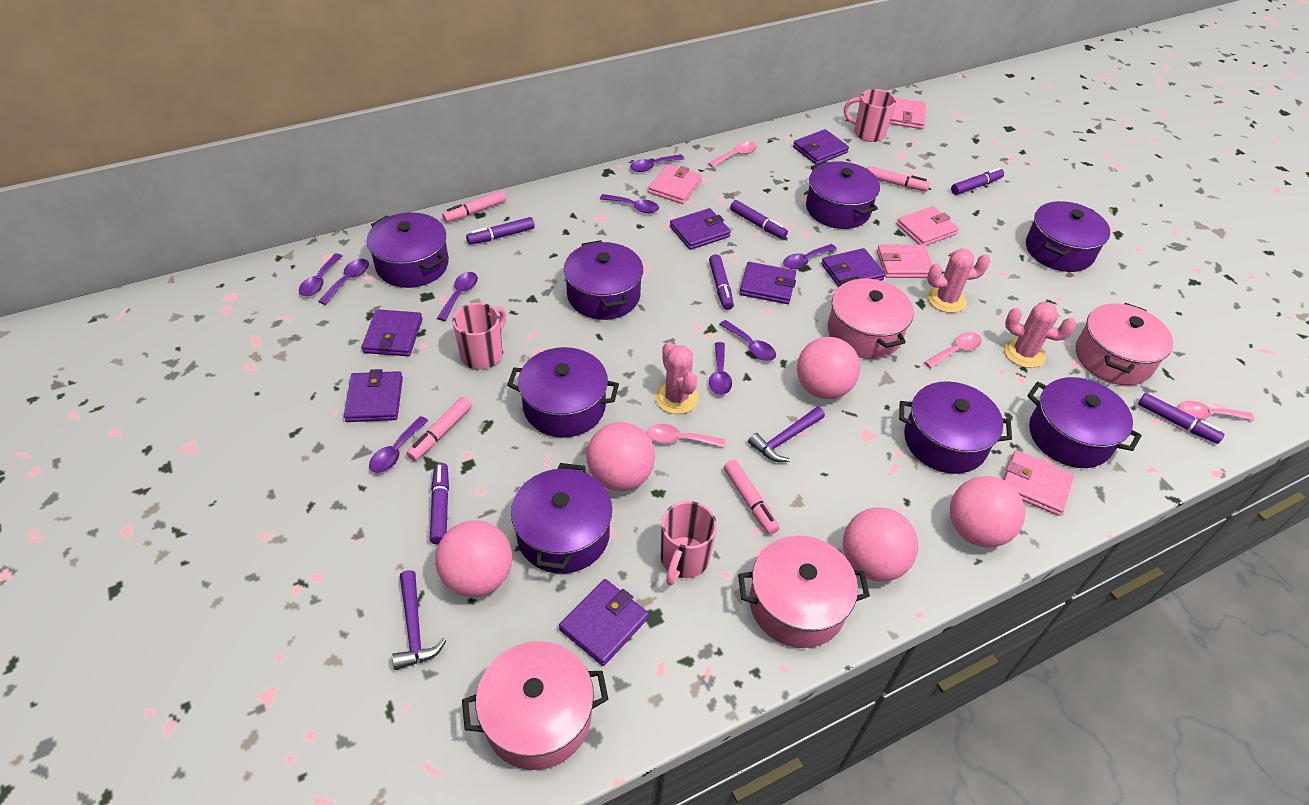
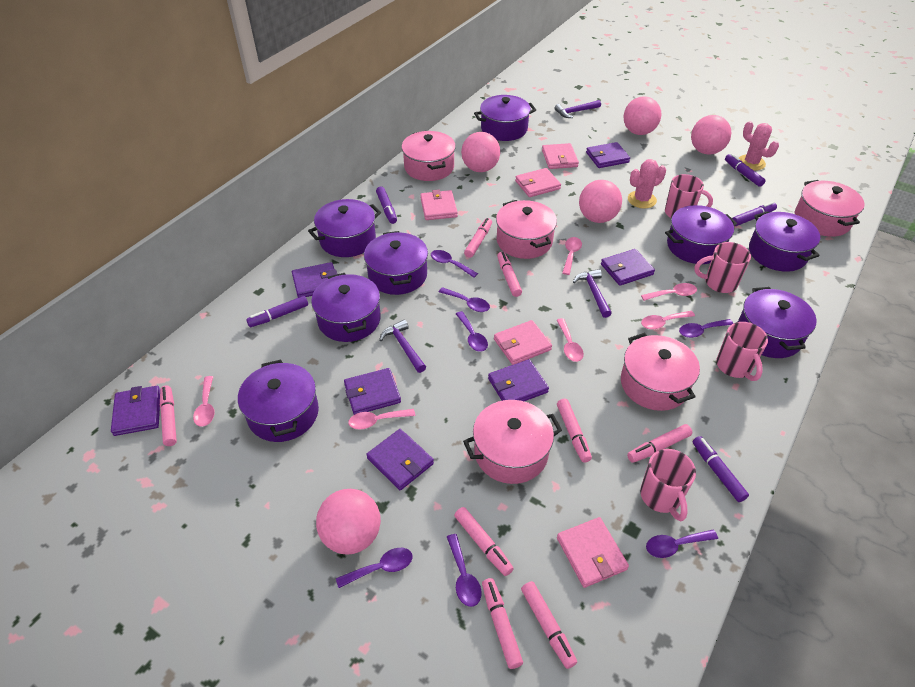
pink cactus: 3 -> 2
pink marker: 4 -> 8
pink mug: 3 -> 4
pink pot: 4 -> 5
pink spoon: 4 -> 6
purple hammer: 2 -> 3
purple marker: 6 -> 5
purple spoon: 9 -> 7

